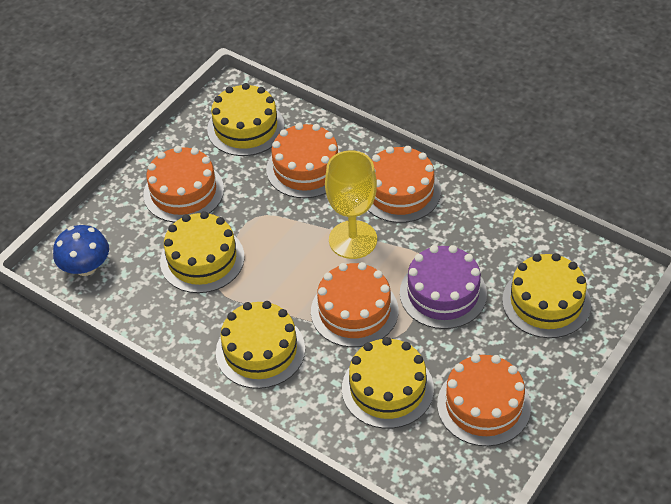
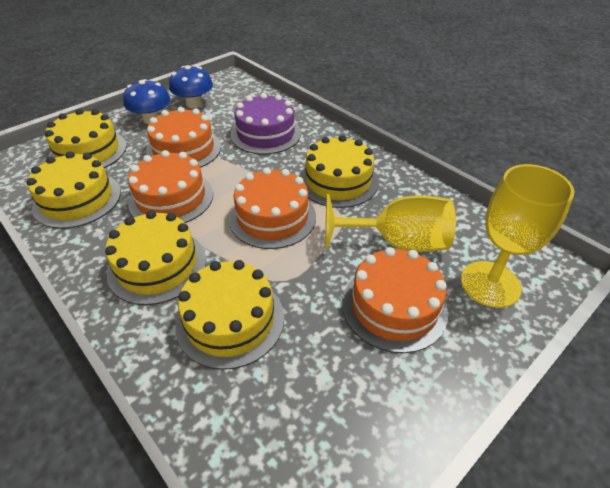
blue mushroom: 1 -> 2
orange cake: 5 -> 4
yellow goblet: 1 -> 2

